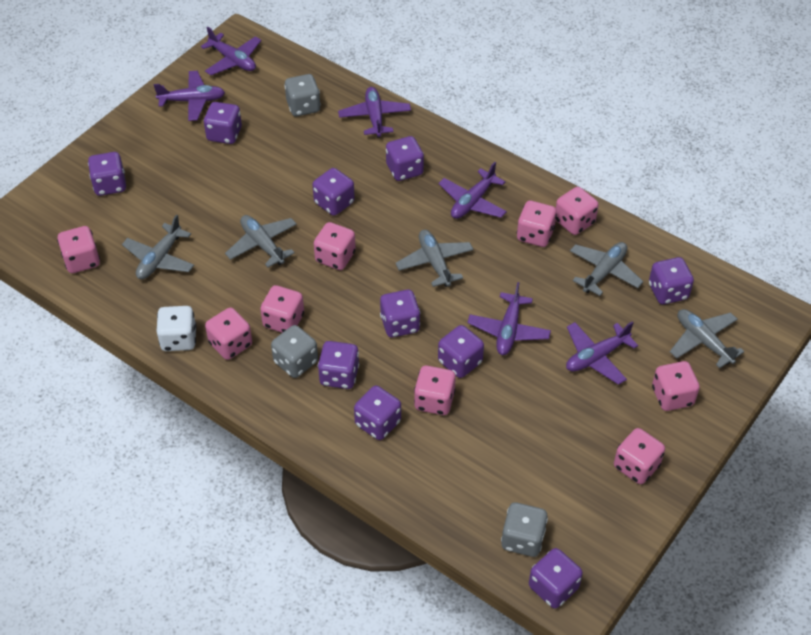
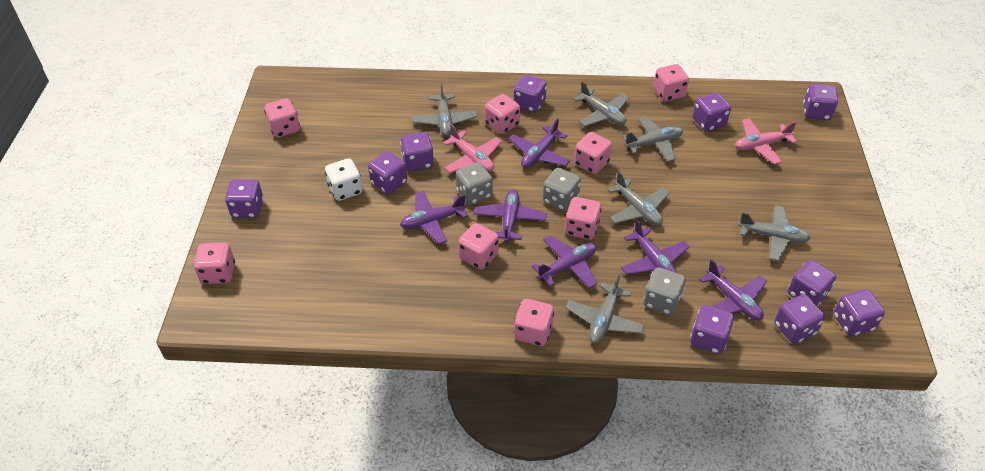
grey plane: 5 -> 6
pink dice: 9 -> 8
pink plane: 0 -> 2

